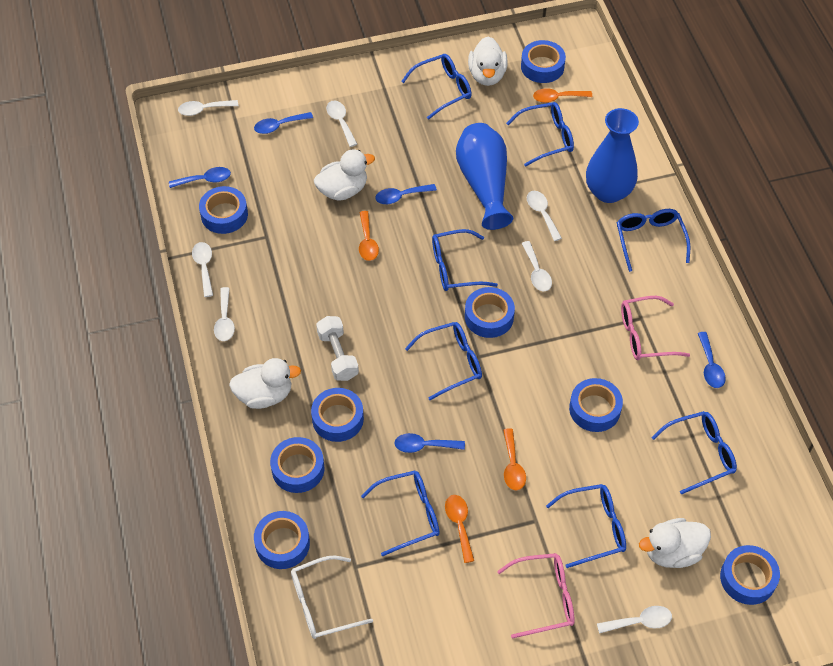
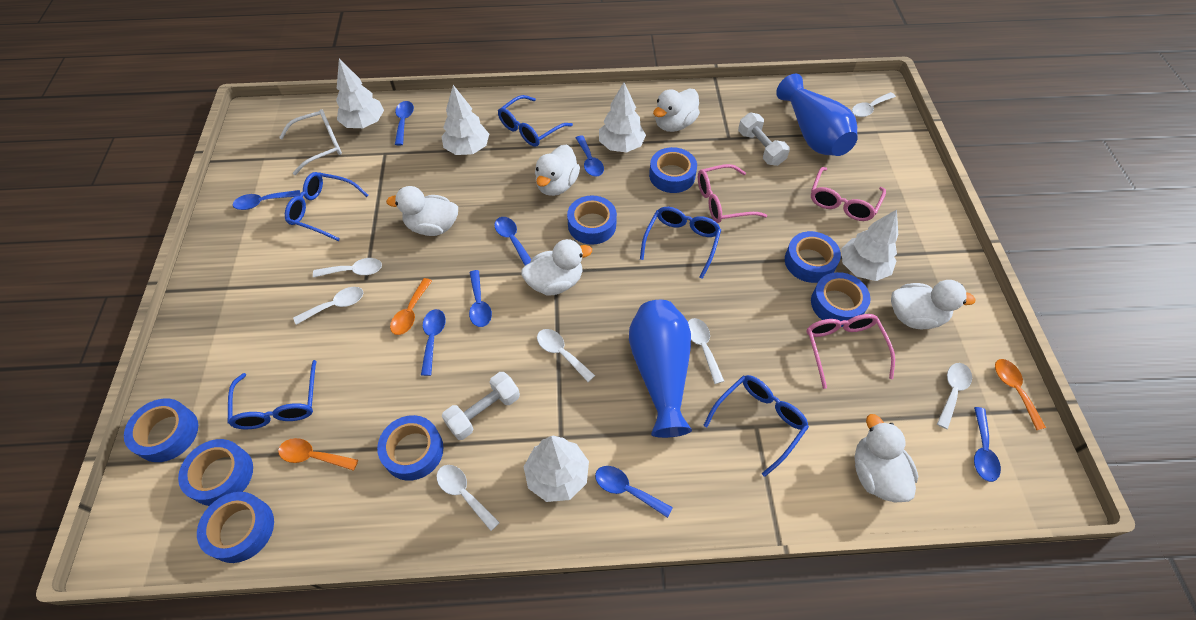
blue glasses: 8 -> 5
blue spoon: 5 -> 8
orange spoon: 4 -> 3
pink glasses: 2 -> 3
white duck: 4 -> 6
white dumbbell: 1 -> 2
white tree: 0 -> 5

